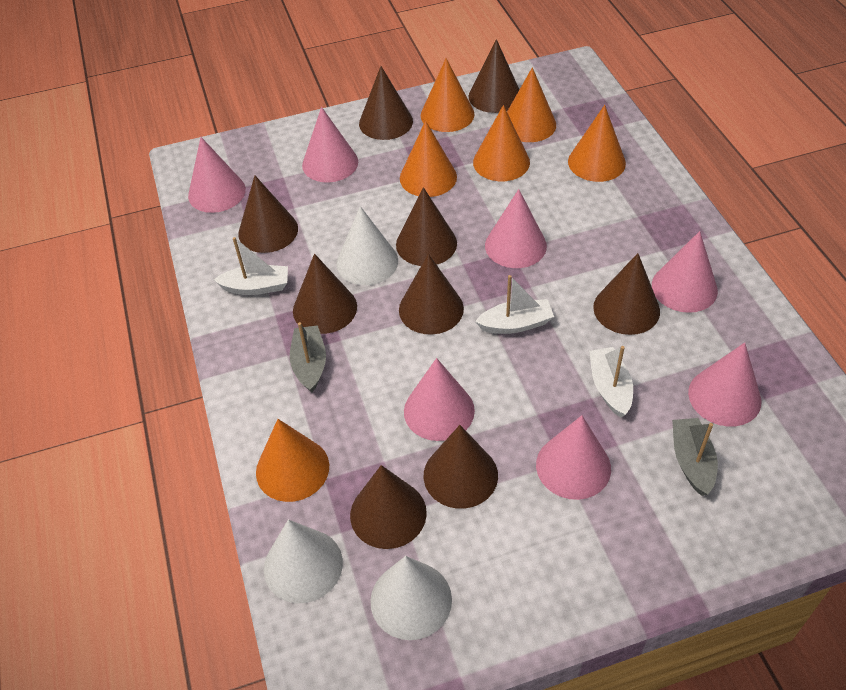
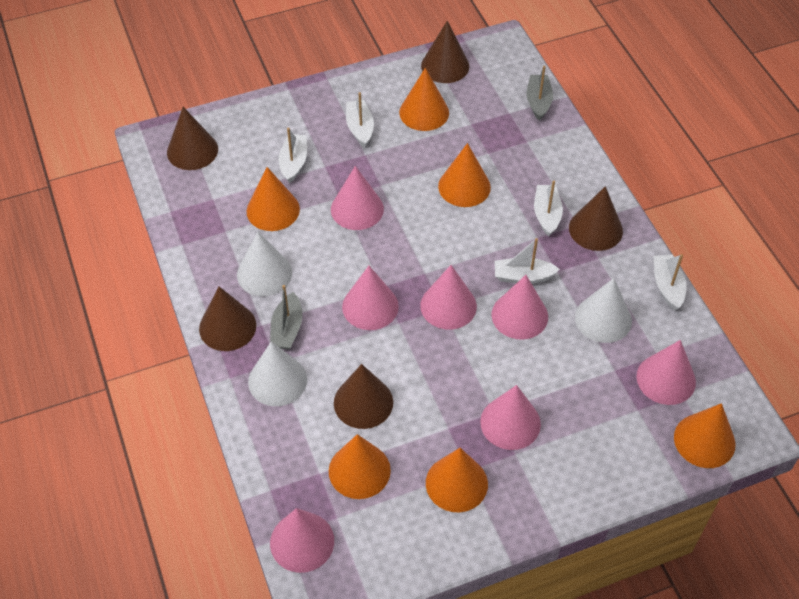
brown cone: 9 -> 5
white boat: 3 -> 5

